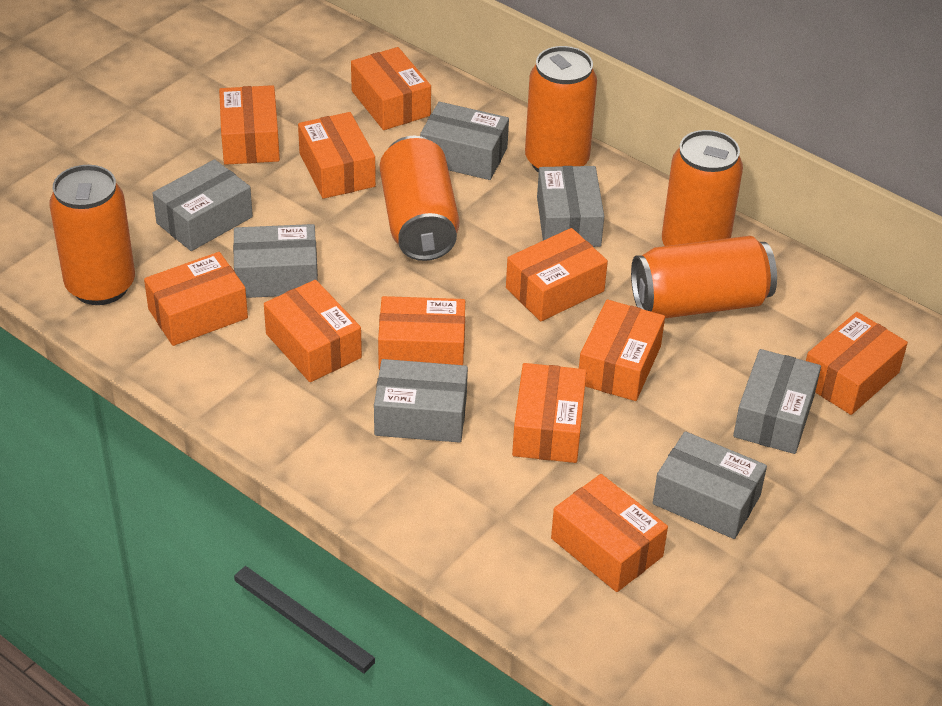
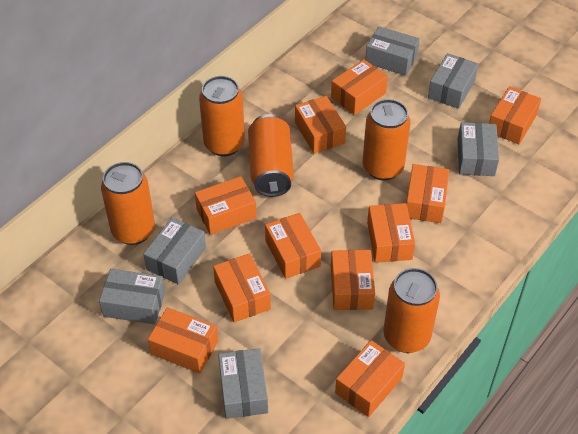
grey box: 7 -> 6

